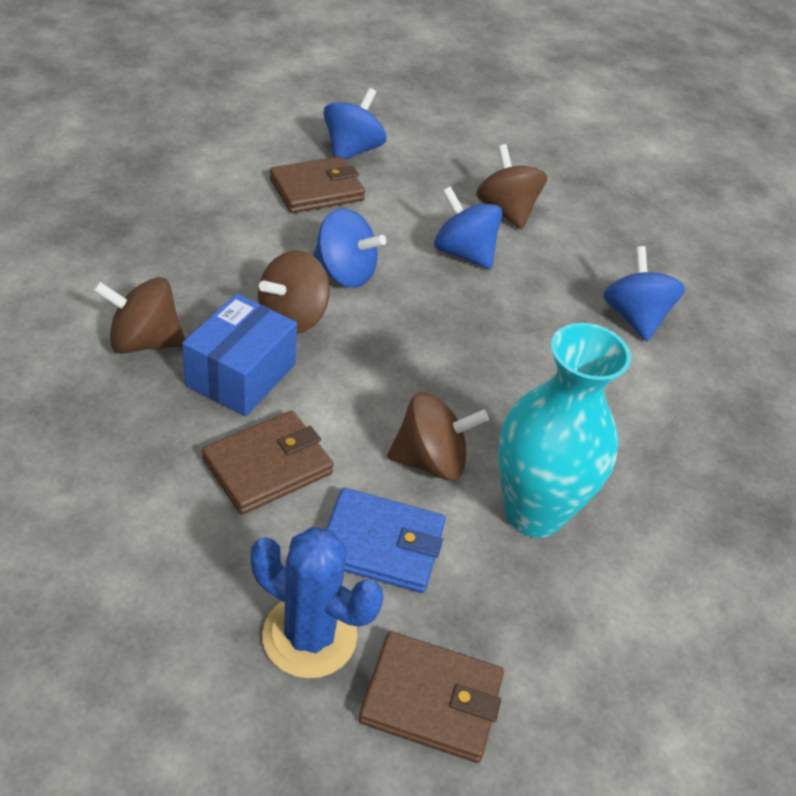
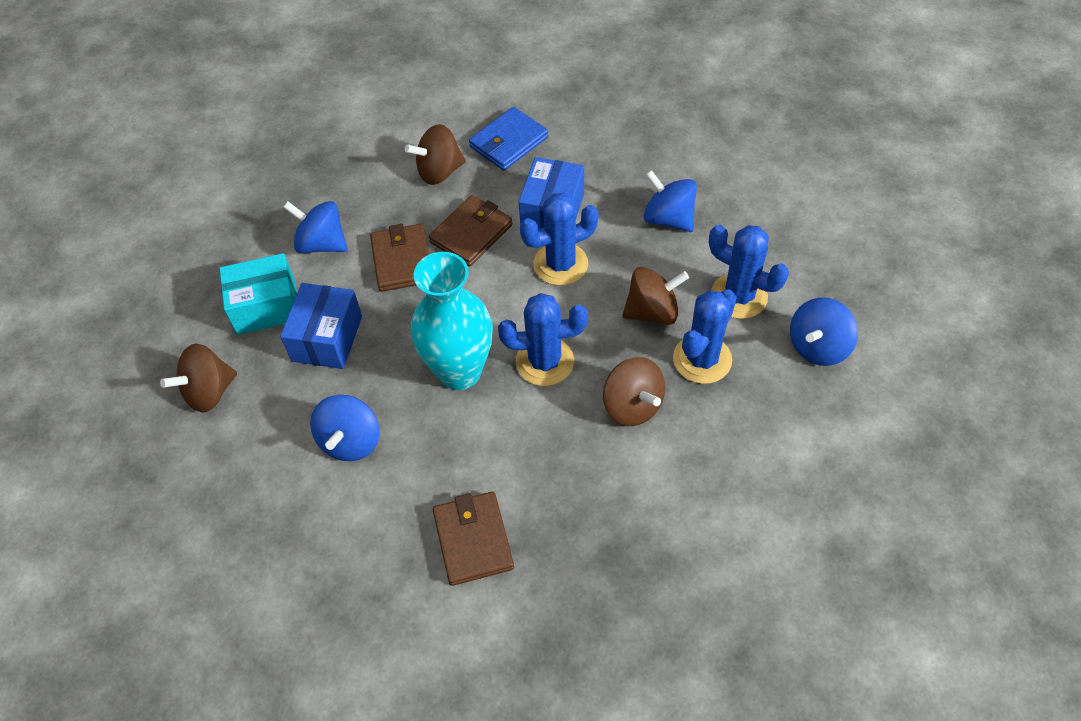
blue box: 1 -> 2
blue cactus: 1 -> 4
turquoise box: 0 -> 1

